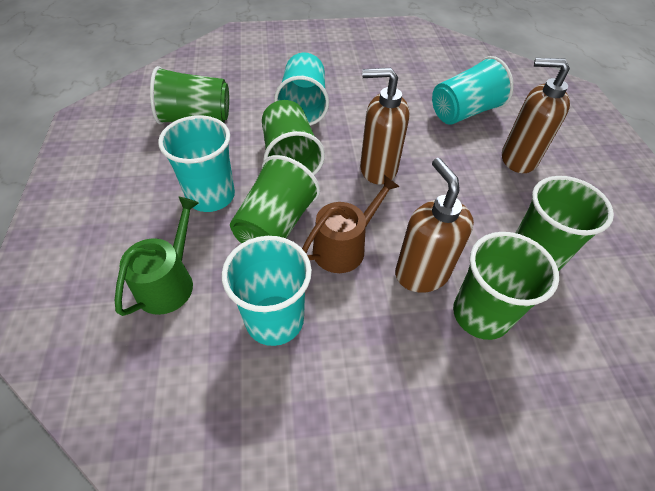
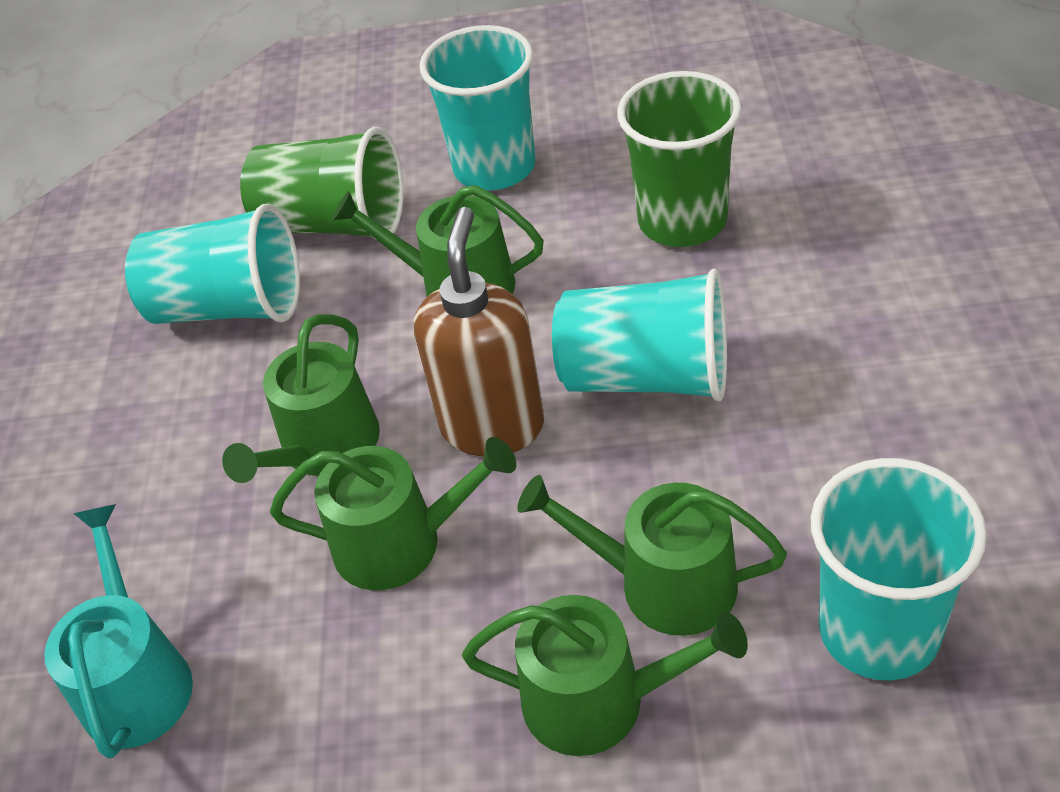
brown soap dispenser: 3 -> 1
brown watering can: 1 -> 0
green cup: 5 -> 2
green watering can: 1 -> 5
turquoise watering can: 0 -> 1

